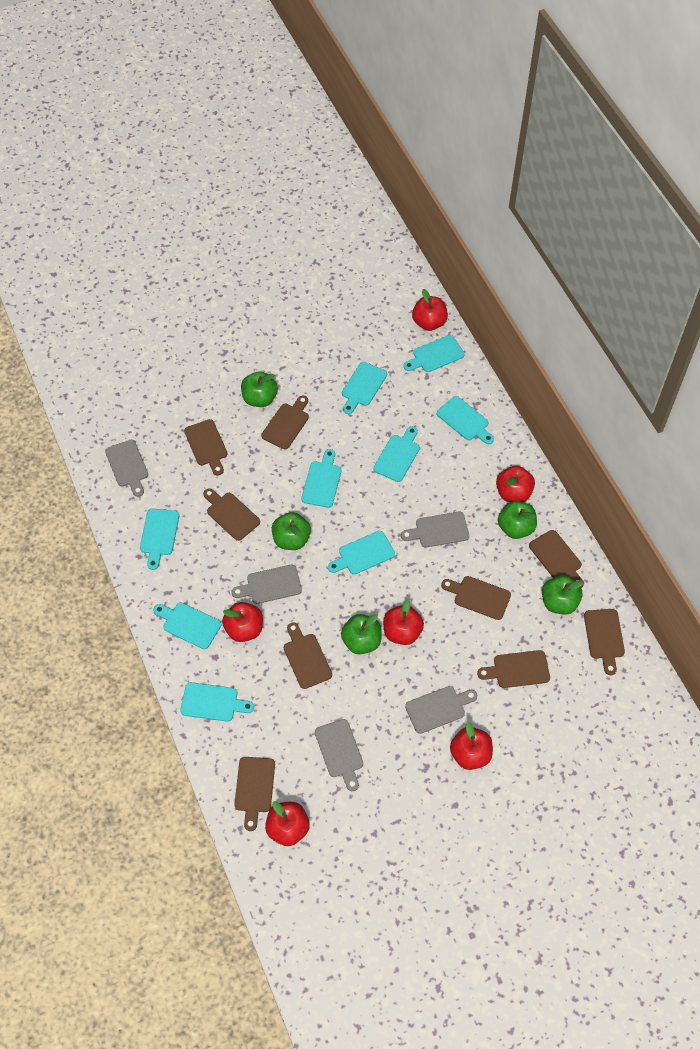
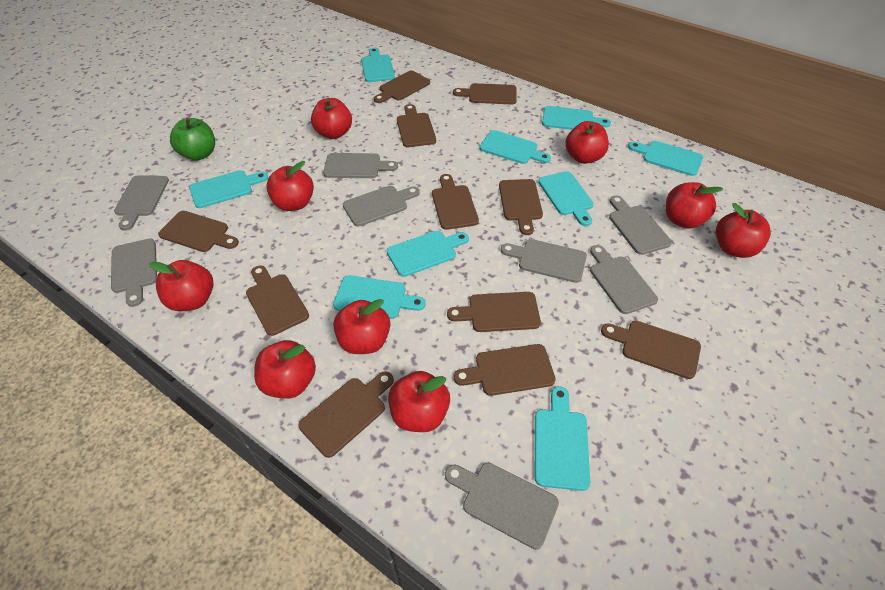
brown cutting board: 9 -> 11
green apple: 5 -> 1
grey cutting board: 5 -> 8
red apple: 6 -> 9

